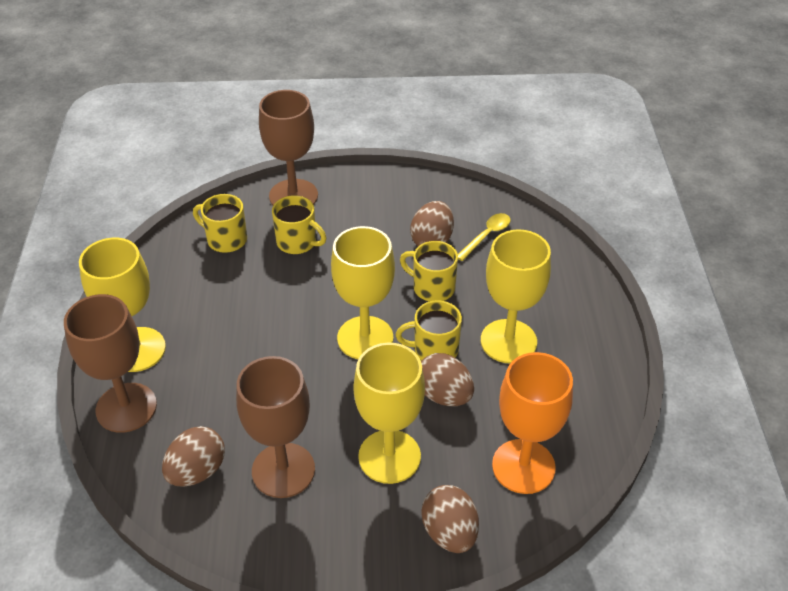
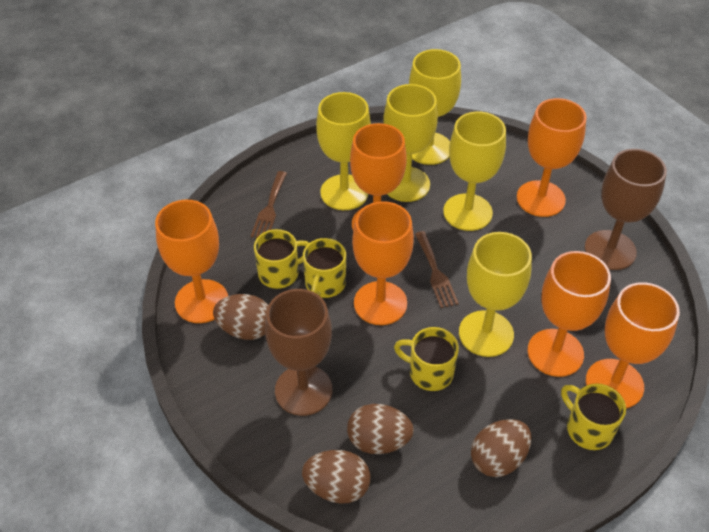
brown fork: 0 -> 2
brown goblet: 3 -> 2
orange goblet: 1 -> 6
yellow goblet: 4 -> 5
yellow spoon: 1 -> 0

